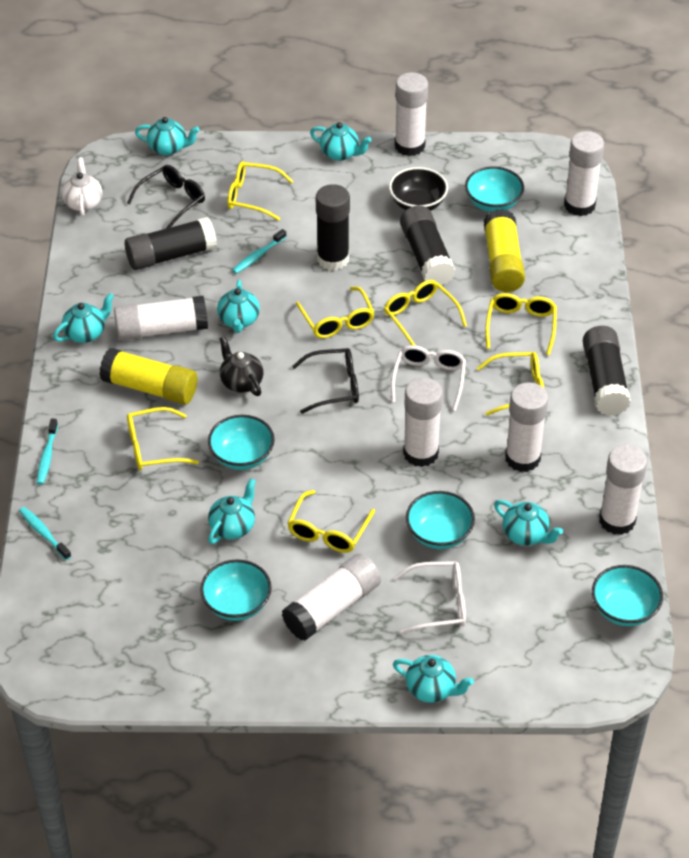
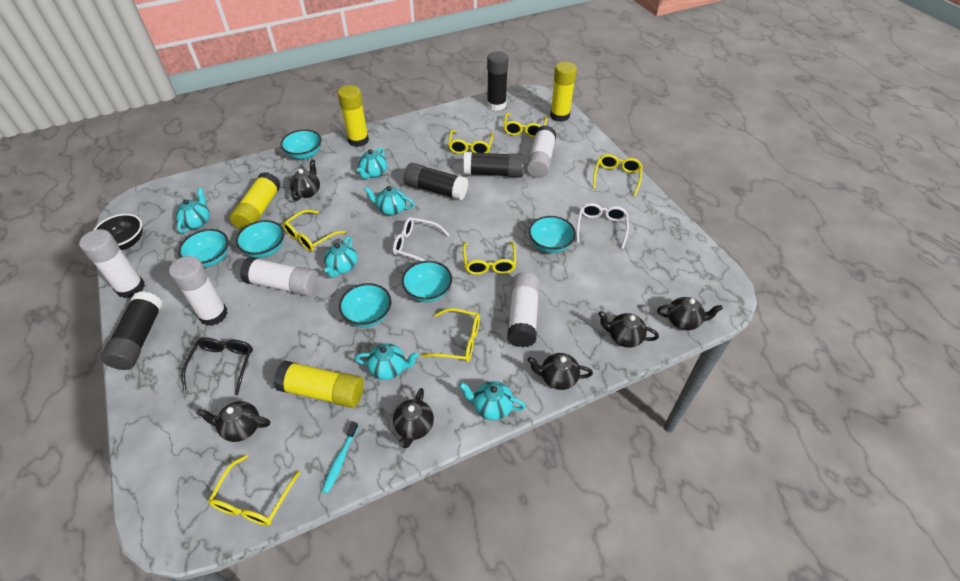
black glasses: 2 -> 1
black teapot: 1 -> 6
turquoise bowl: 5 -> 6
turquoise teapot: 7 -> 6
turquoise toothbrush: 3 -> 1
white glue stick: 7 -> 5
white teapot: 1 -> 0
yellow glue stick: 2 -> 4

